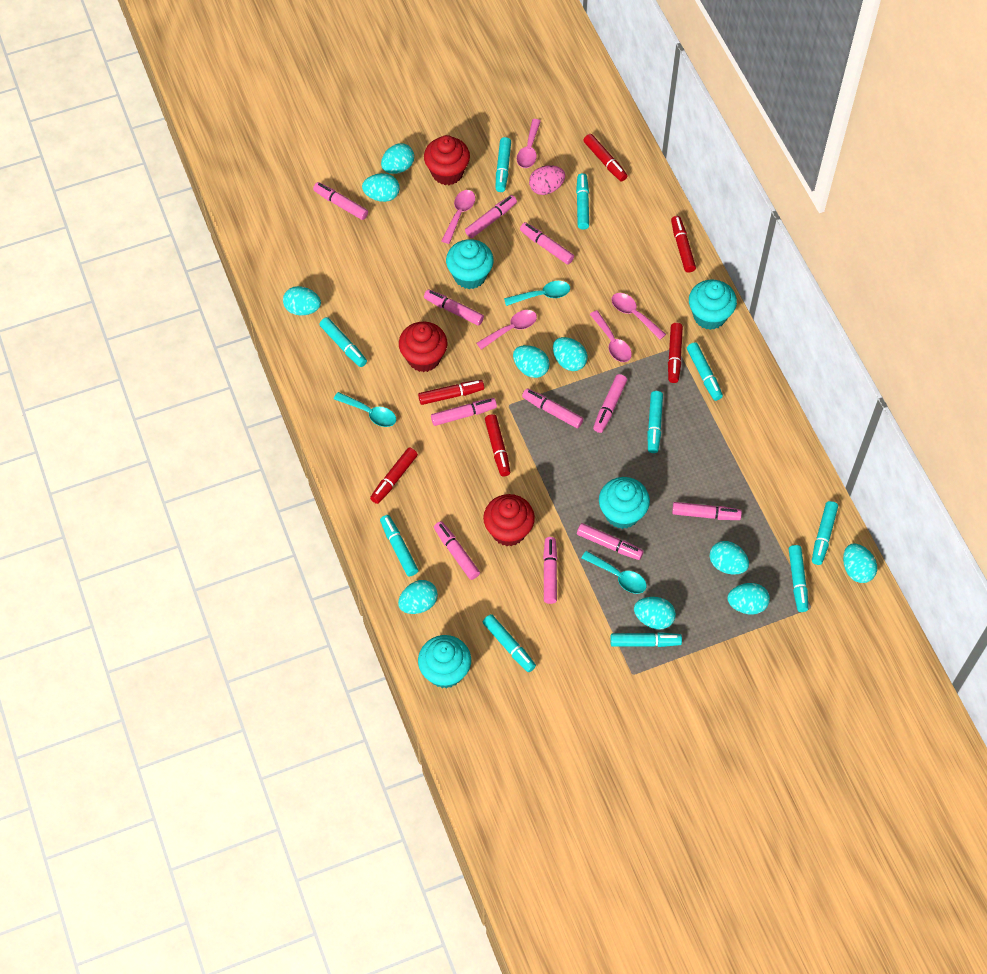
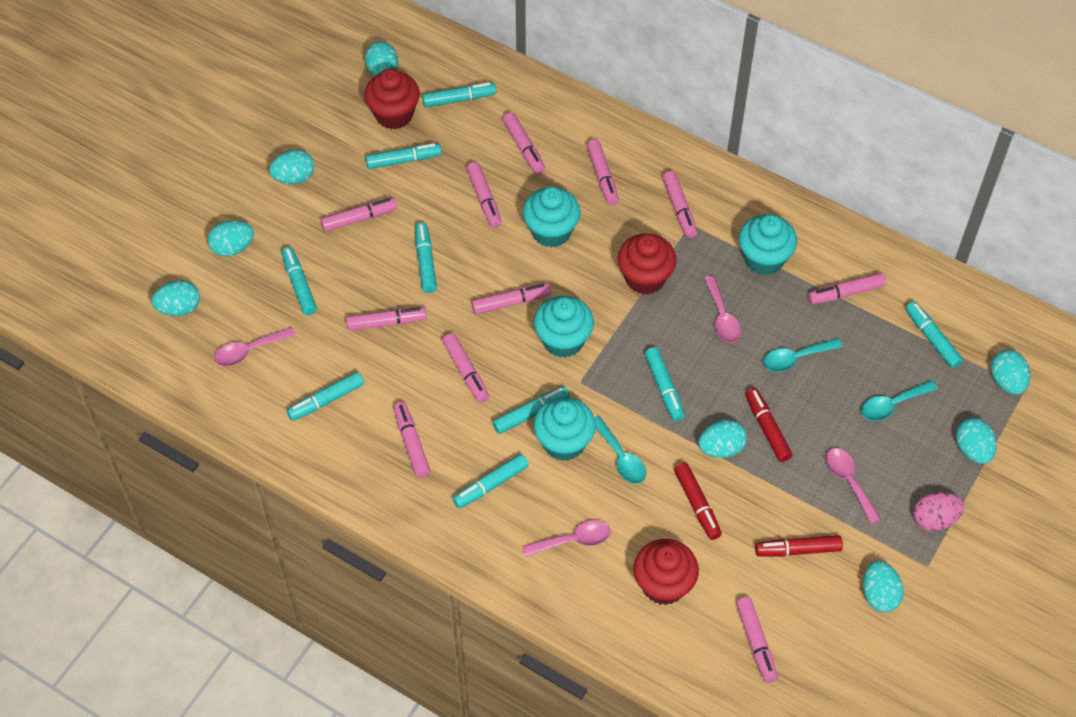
pink spoon: 5 -> 4
red marker: 6 -> 3
turquoise egg: 10 -> 8
turquoise marker: 10 -> 9

